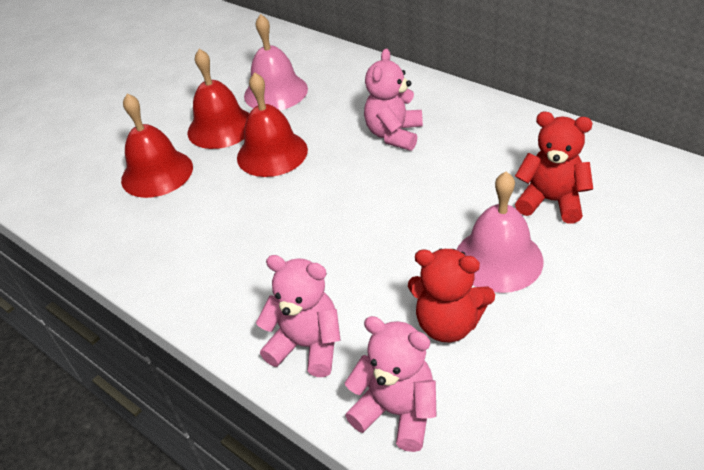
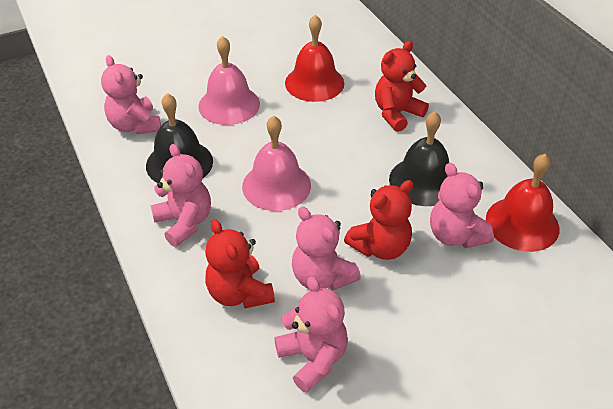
black bell: 0 -> 2
pink teddy bear: 3 -> 5
red bell: 3 -> 2
red teddy bear: 2 -> 3

